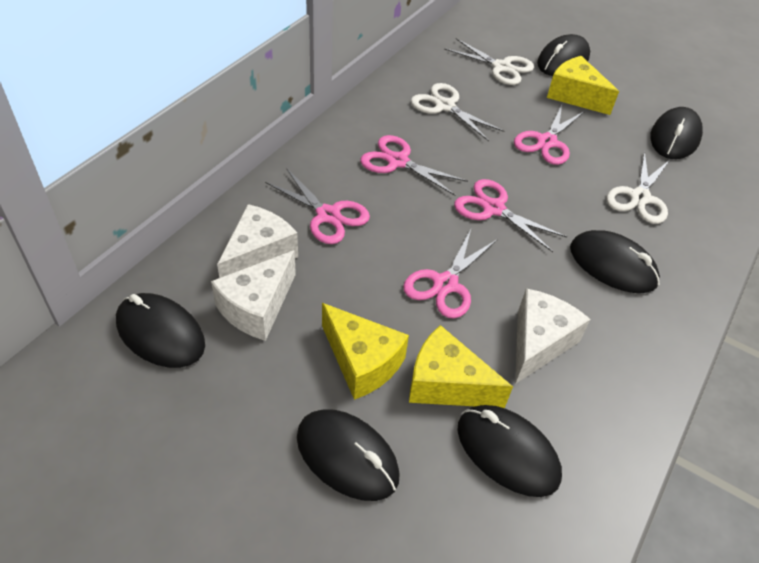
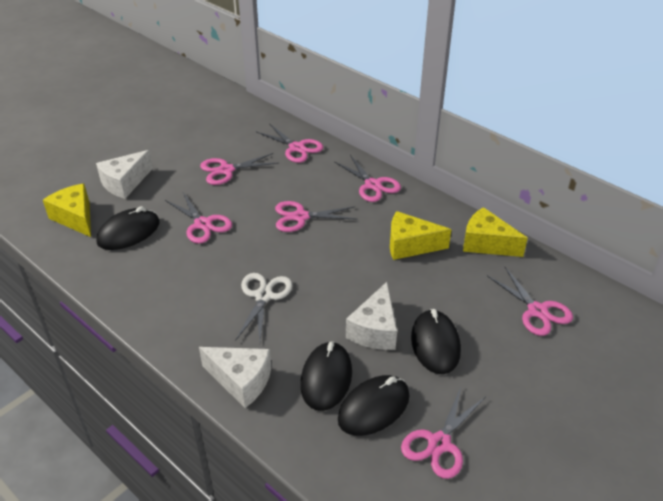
black mouse: 6 -> 4
pink scissors: 5 -> 7
white scissors: 3 -> 1

